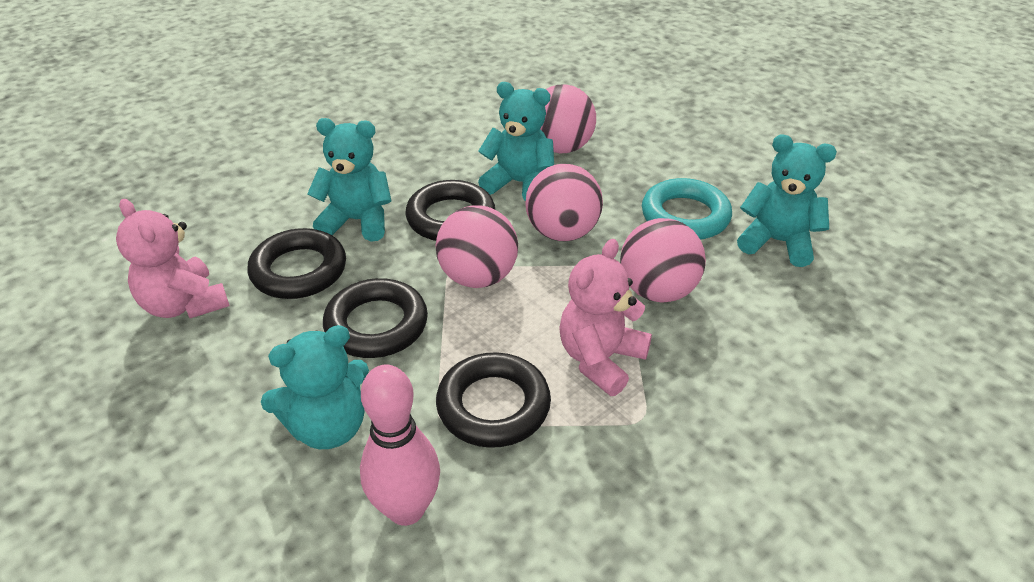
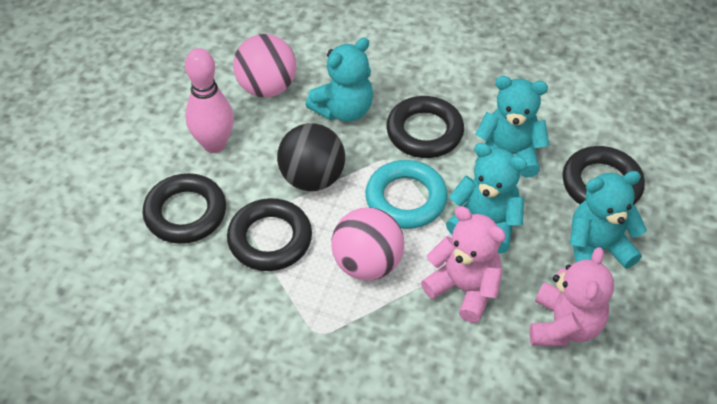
black ball: 0 -> 1
pink ball: 4 -> 2

